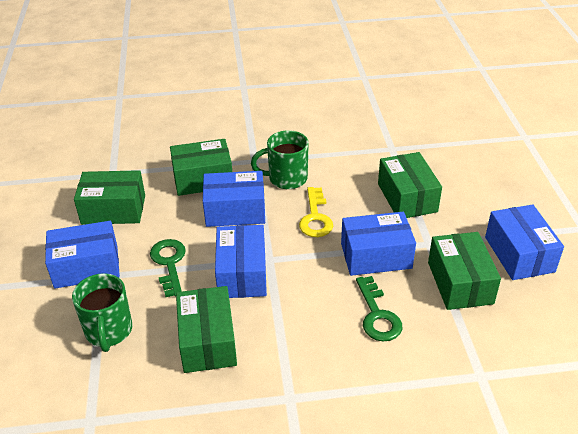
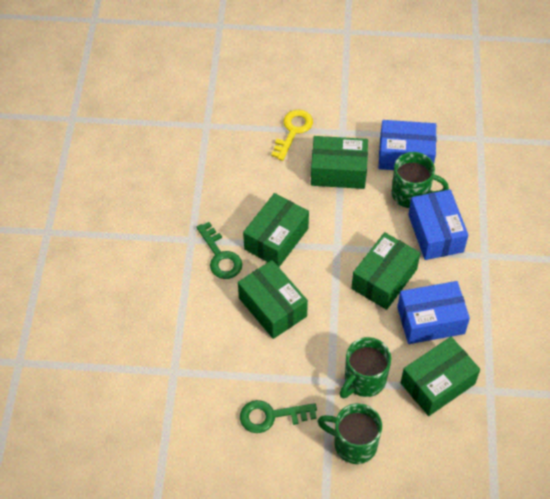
blue box: 5 -> 3
green mug: 2 -> 3

